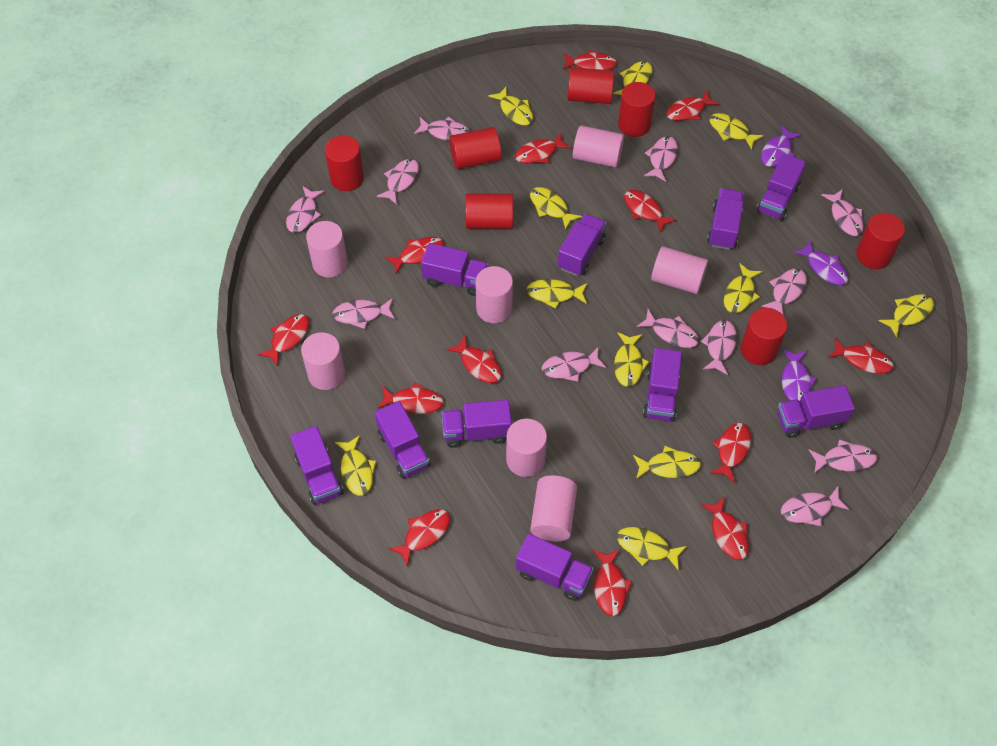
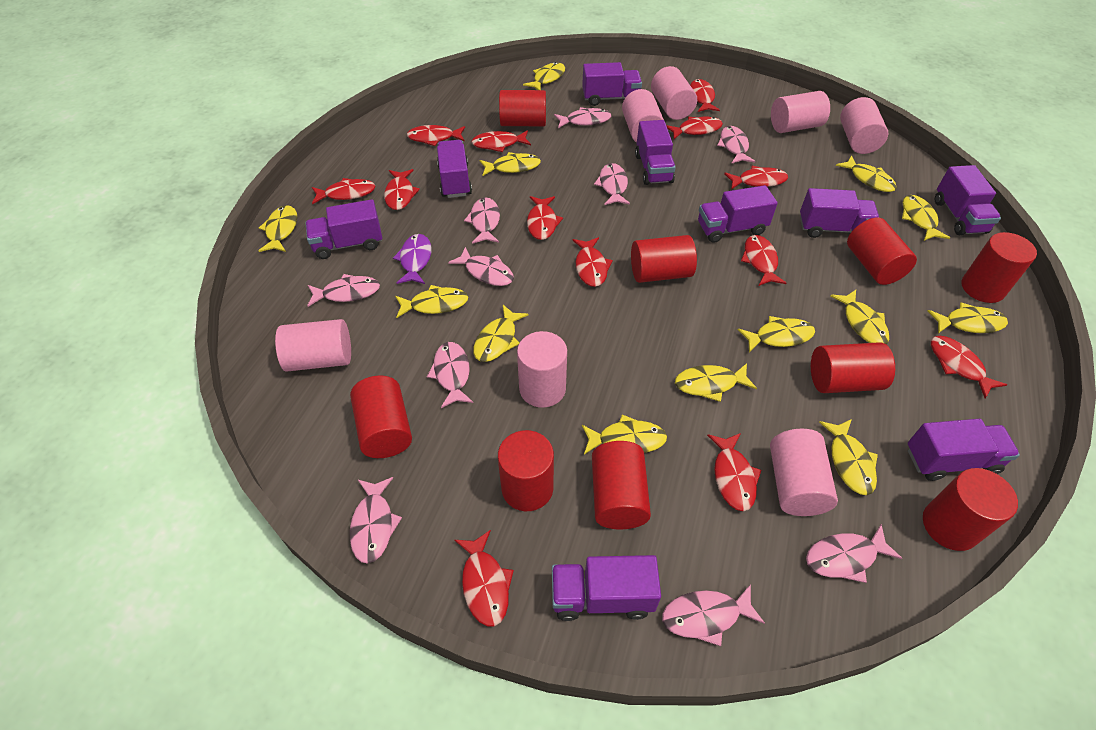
pink fish: 12 -> 10
purple fish: 3 -> 1
purple truck: 10 -> 9
red cylinder: 7 -> 9
yellow fish: 11 -> 13

